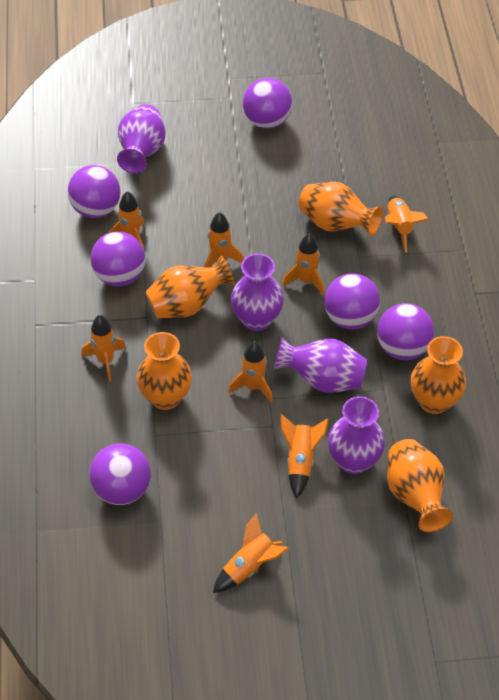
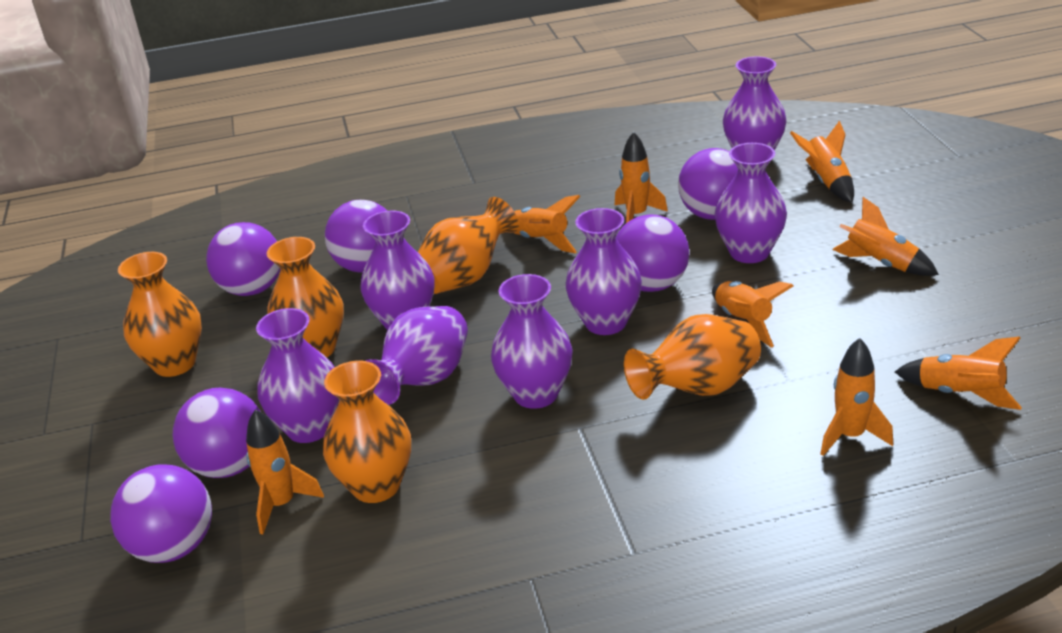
purple vase: 4 -> 7

